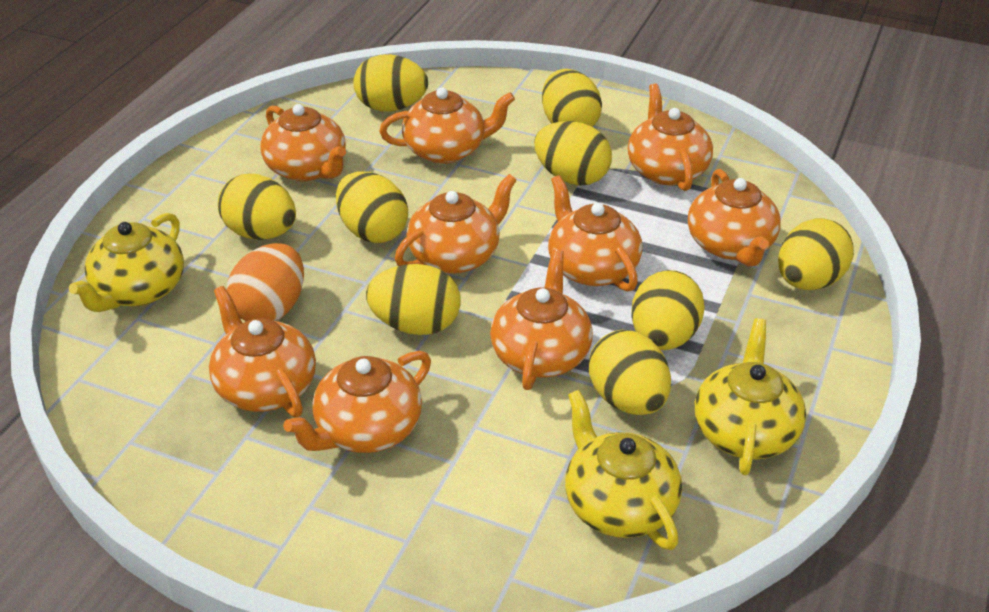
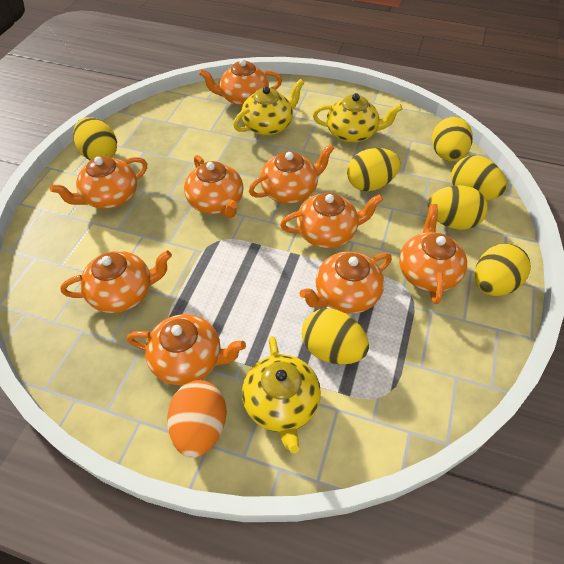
yellow egg: 9 -> 7

